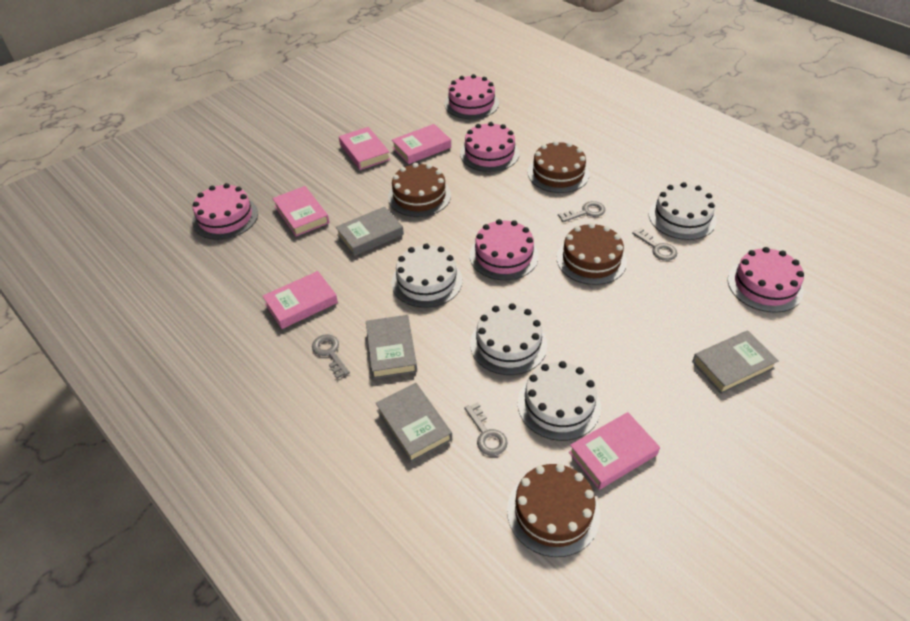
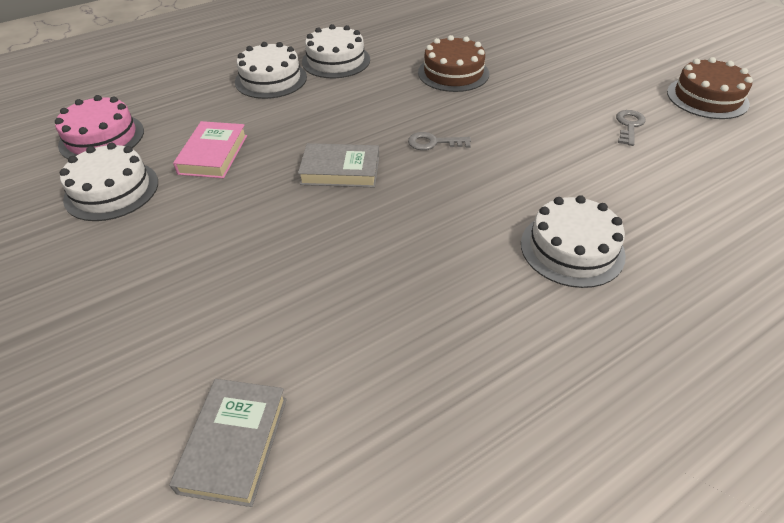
brown cake: 4 -> 2
grey book: 4 -> 2
grey key: 4 -> 2
pink book: 5 -> 1
pink cake: 5 -> 1

